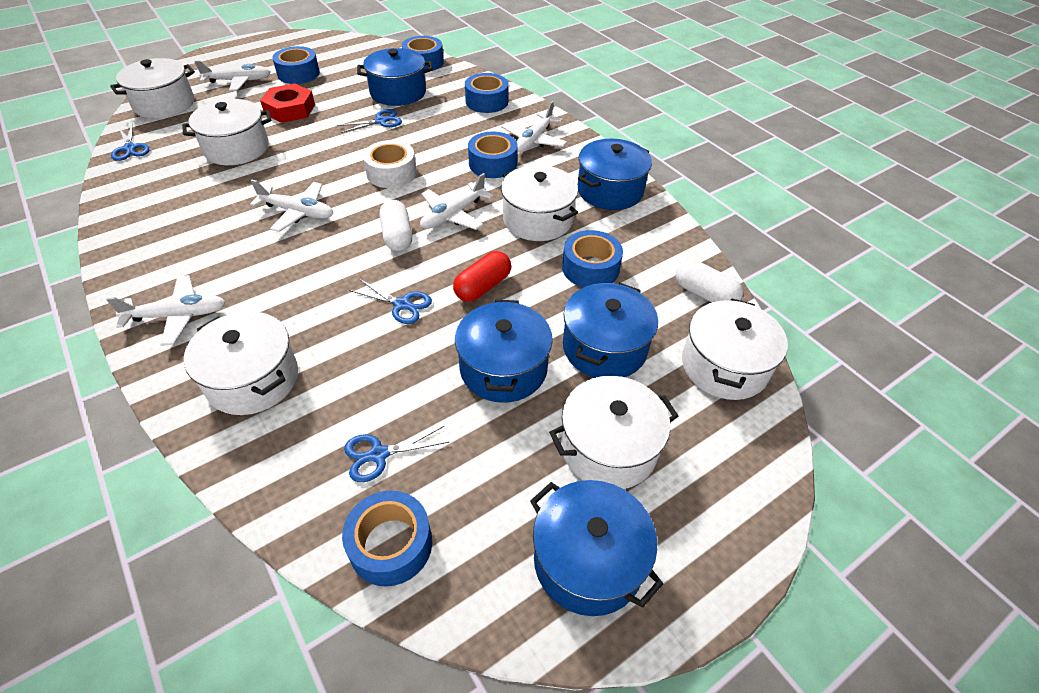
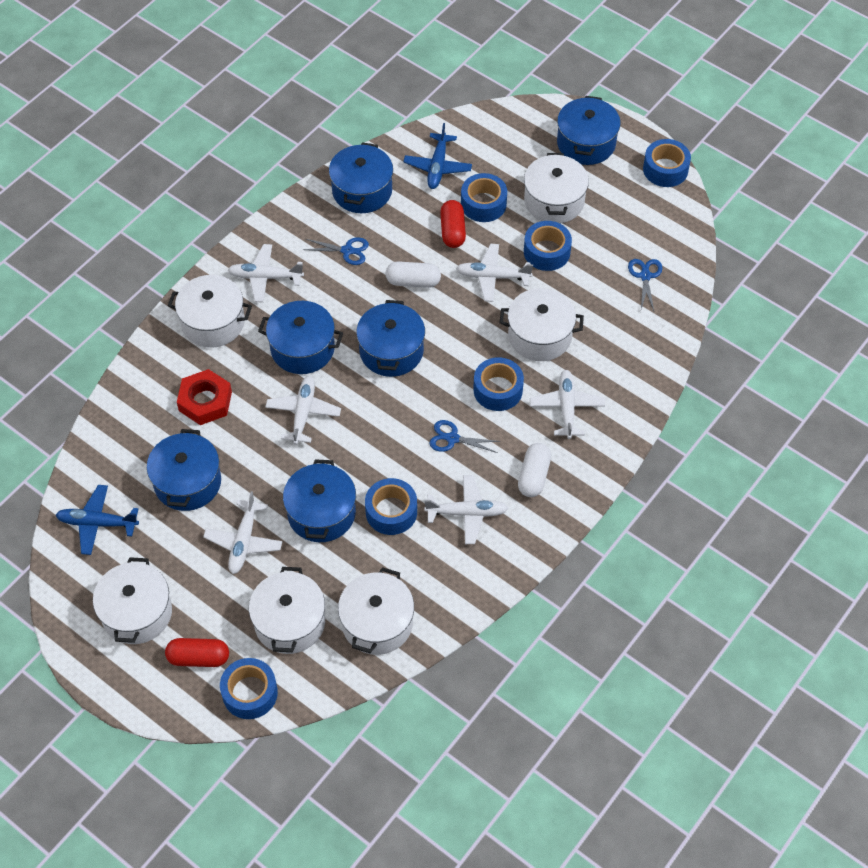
blue plane: 0 -> 2
blue pot: 5 -> 6
blue scissors: 4 -> 3
red capsule: 1 -> 2
white plane: 5 -> 6
white tape: 1 -> 0

